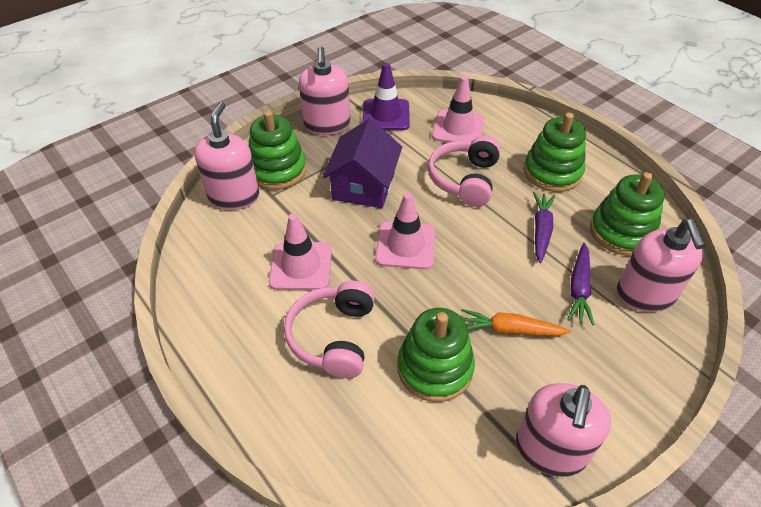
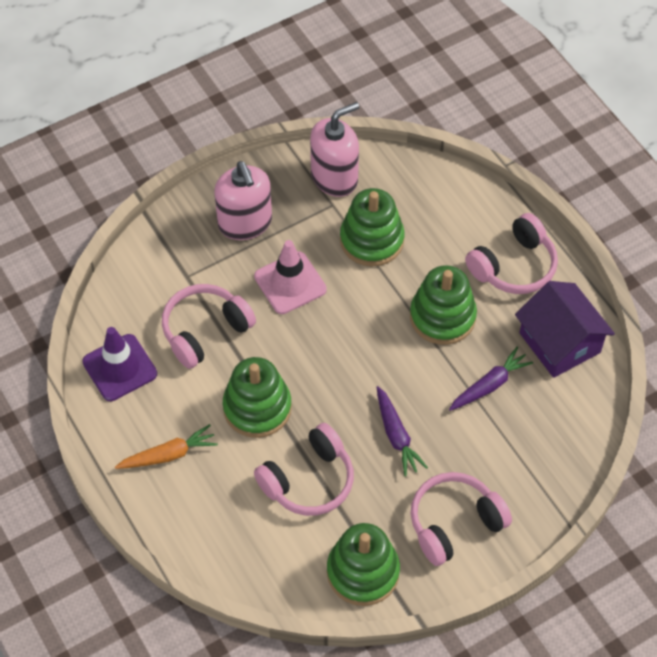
pink headphones: 2 -> 4
pink soap dispenser: 4 -> 2
pink traffic cone: 3 -> 1

